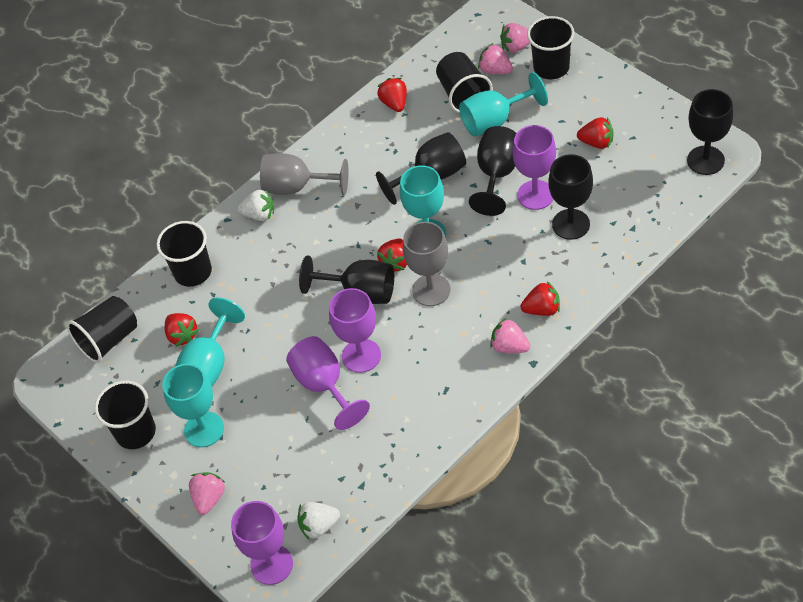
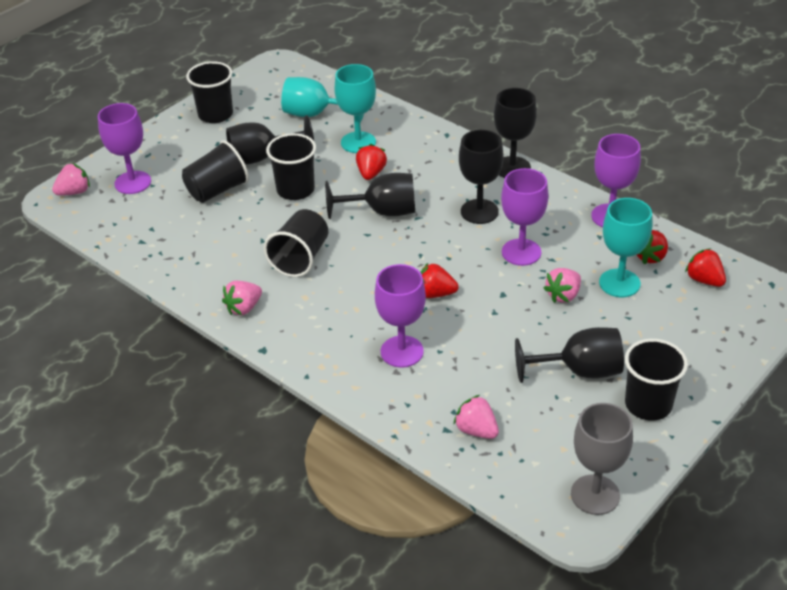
grey goblet: 2 -> 1
red strawberry: 5 -> 4
turquoise goblet: 4 -> 3
white strawberry: 2 -> 0

